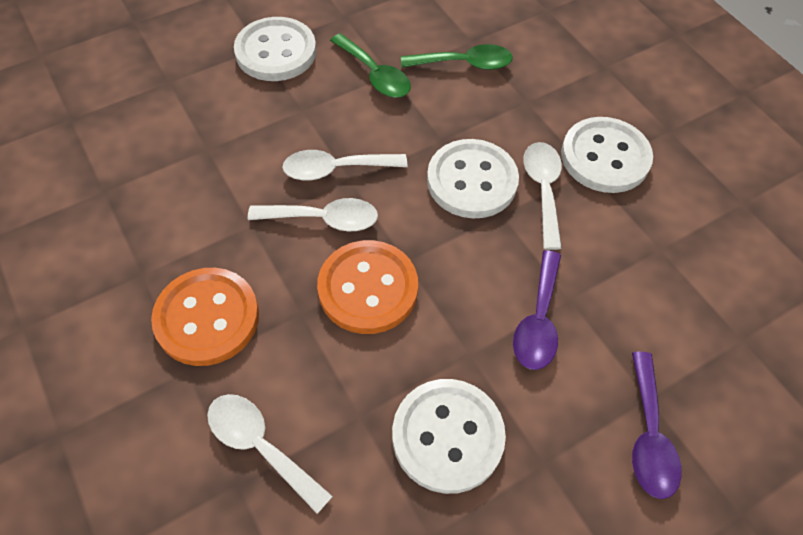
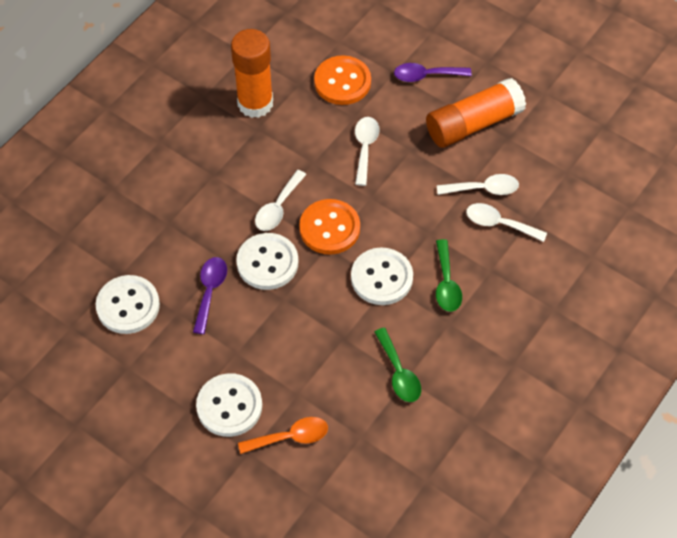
orange glue stick: 0 -> 2
orange spoon: 0 -> 1

